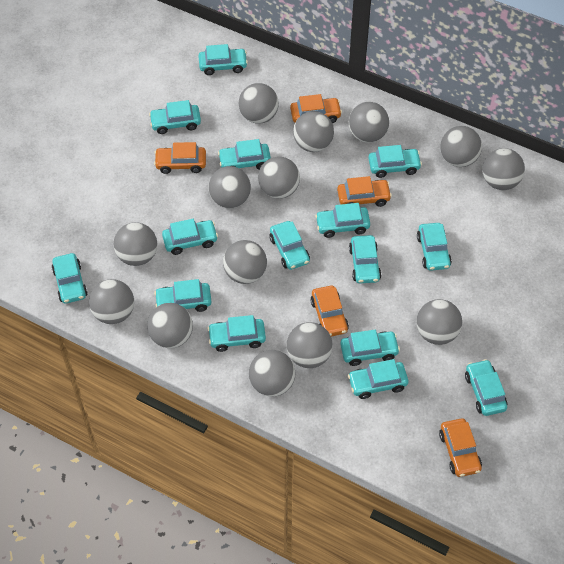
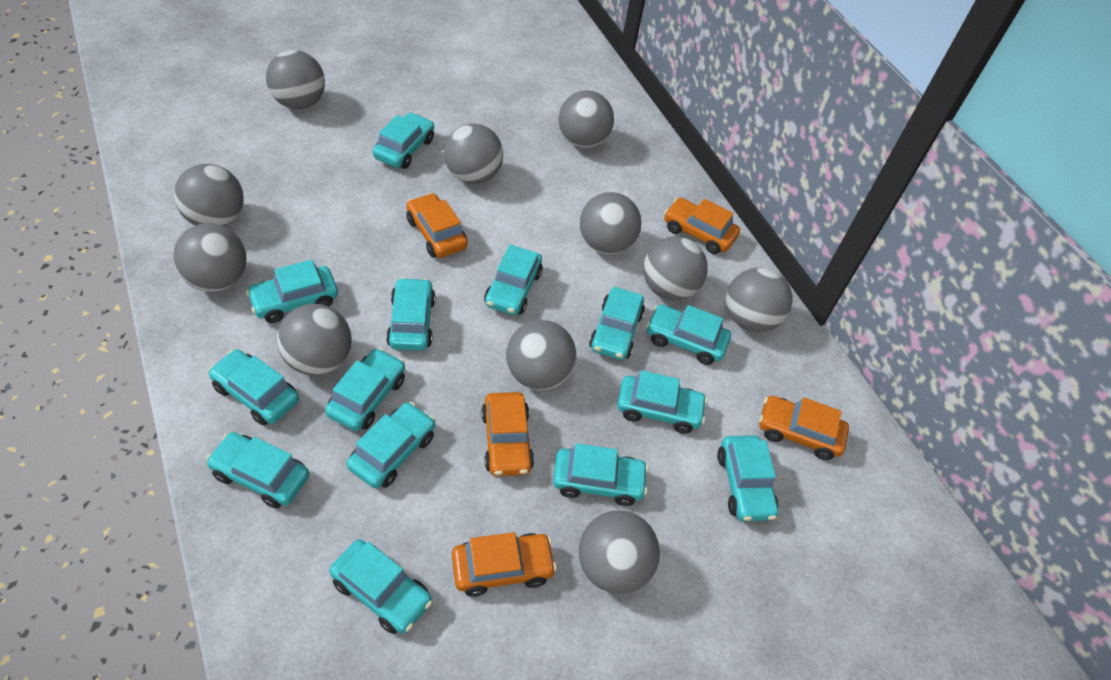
grey ball: 14 -> 11
turquoise car: 15 -> 14

